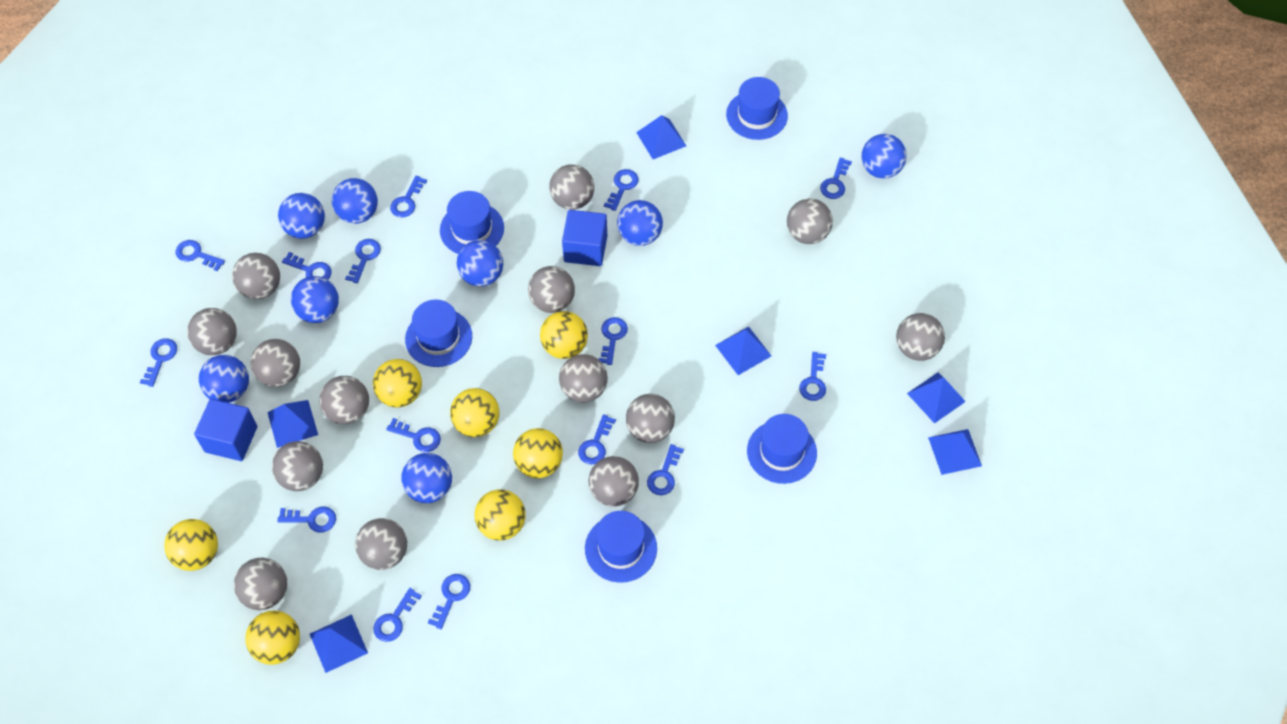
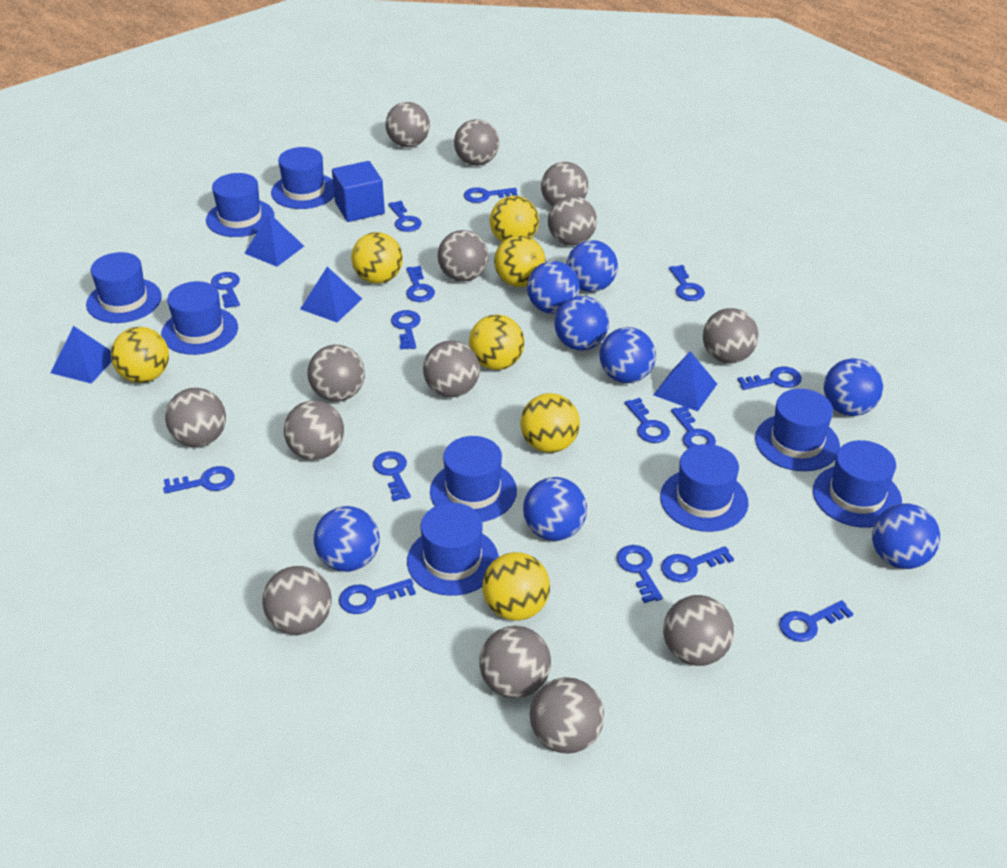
blue cube: 2 -> 1
blue hat: 5 -> 9
blue pyramid: 6 -> 4

